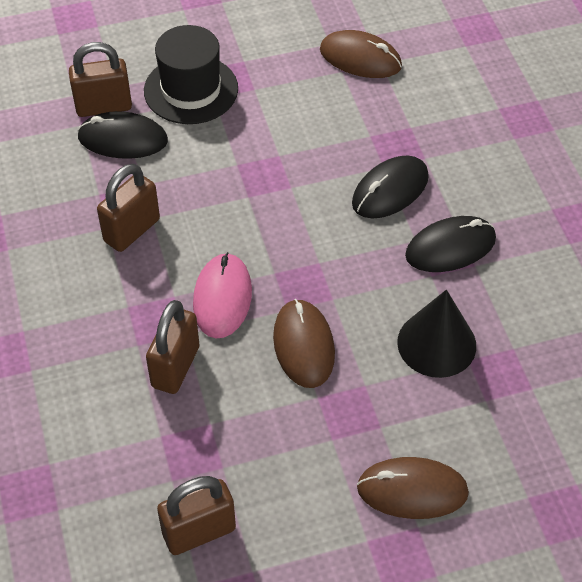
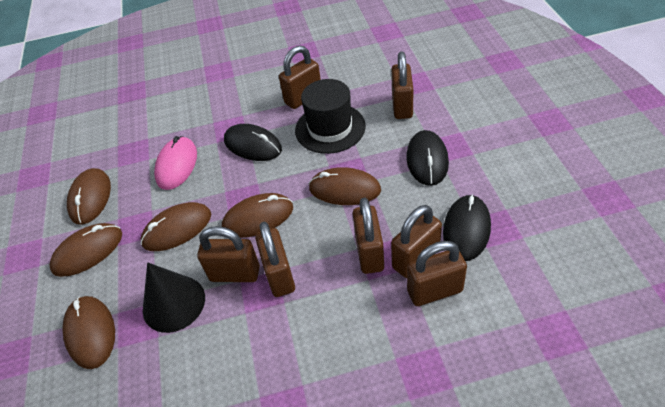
brown mouse: 3 -> 6
brown padlock: 4 -> 7

